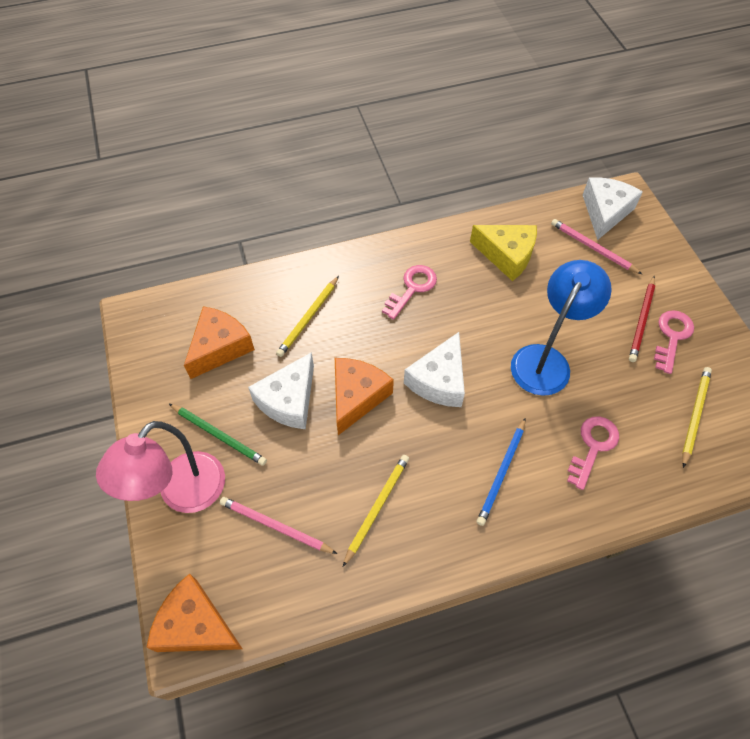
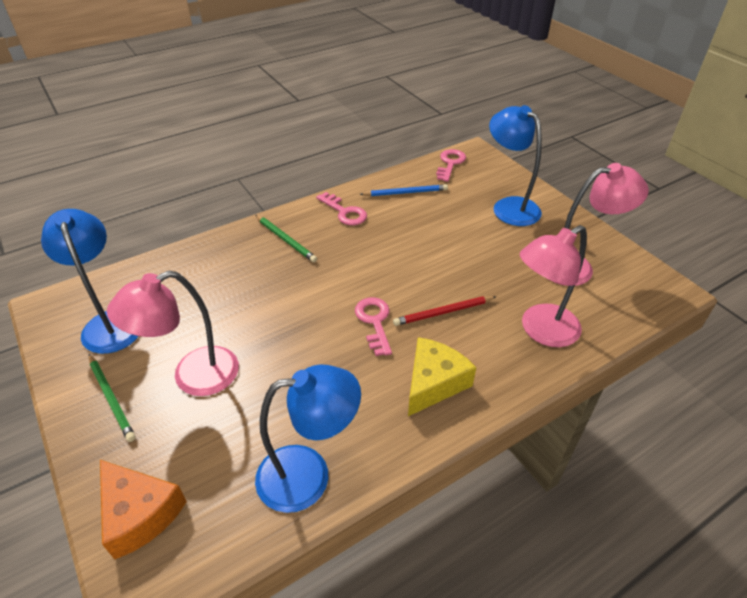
blue lamp: 1 -> 3
green pencil: 1 -> 2
orange cheese: 3 -> 1
pink lamp: 1 -> 3
pink pencil: 2 -> 0
white cheese: 3 -> 0
yellow pencil: 3 -> 0

